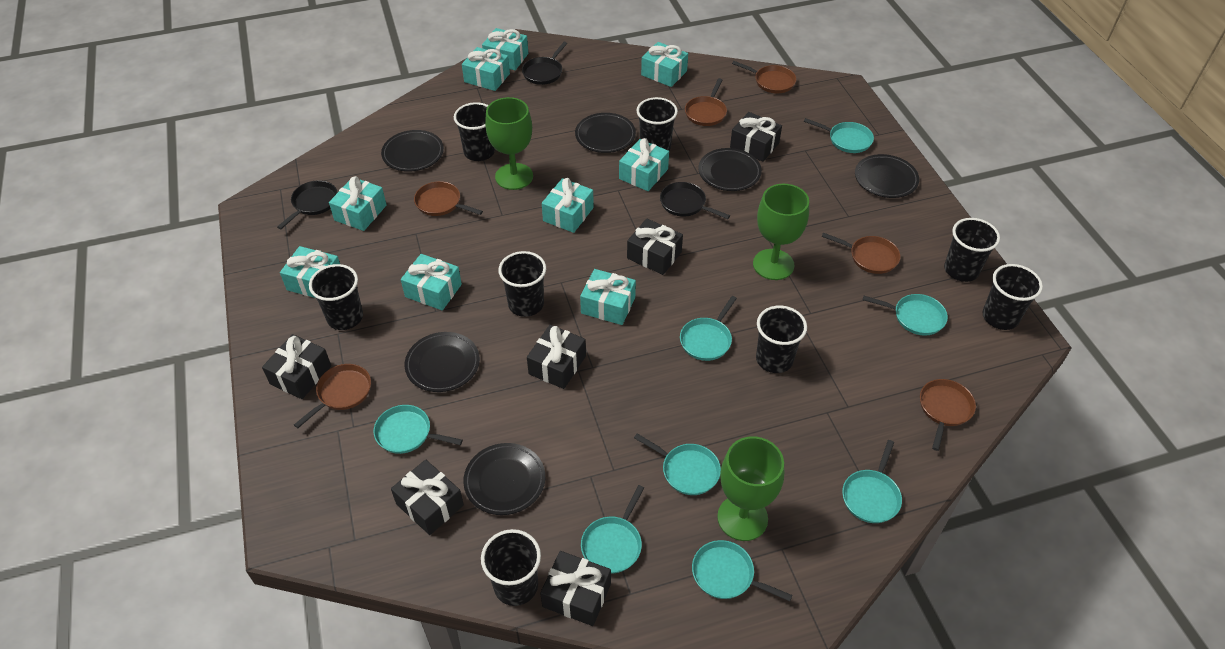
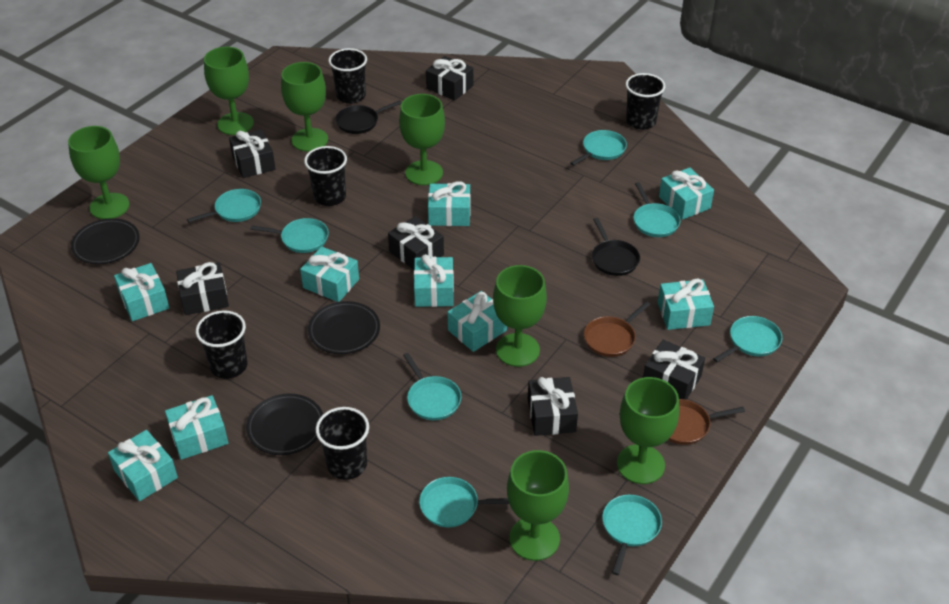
black cup: 8 -> 5
black pan: 3 -> 2
black plate: 6 -> 3
brown pan: 6 -> 2
green goblet: 3 -> 7

